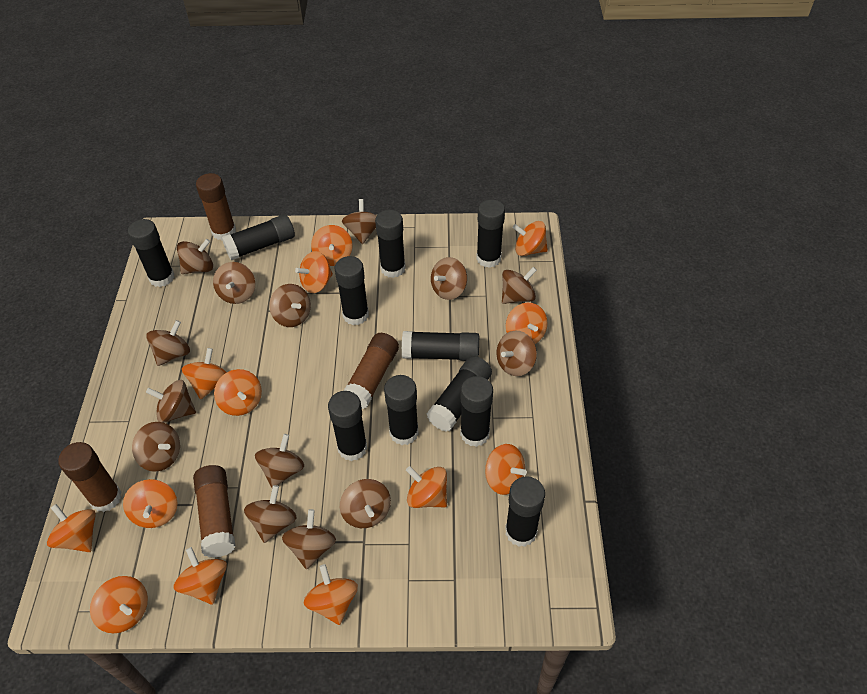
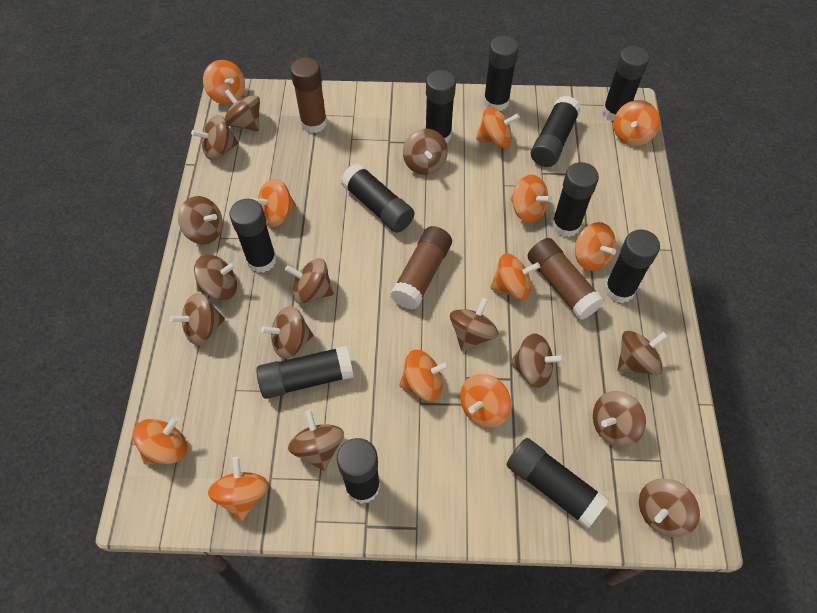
brown glue stick: 4 -> 3
orange spinning top: 13 -> 11

